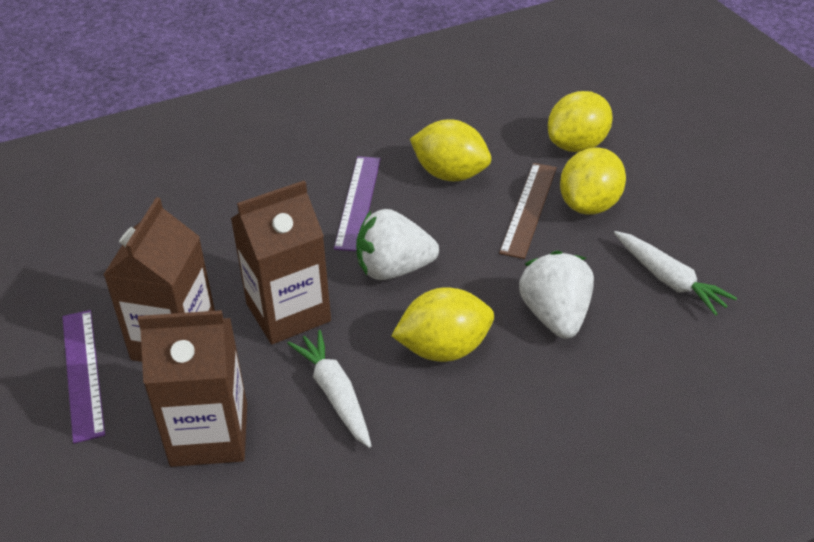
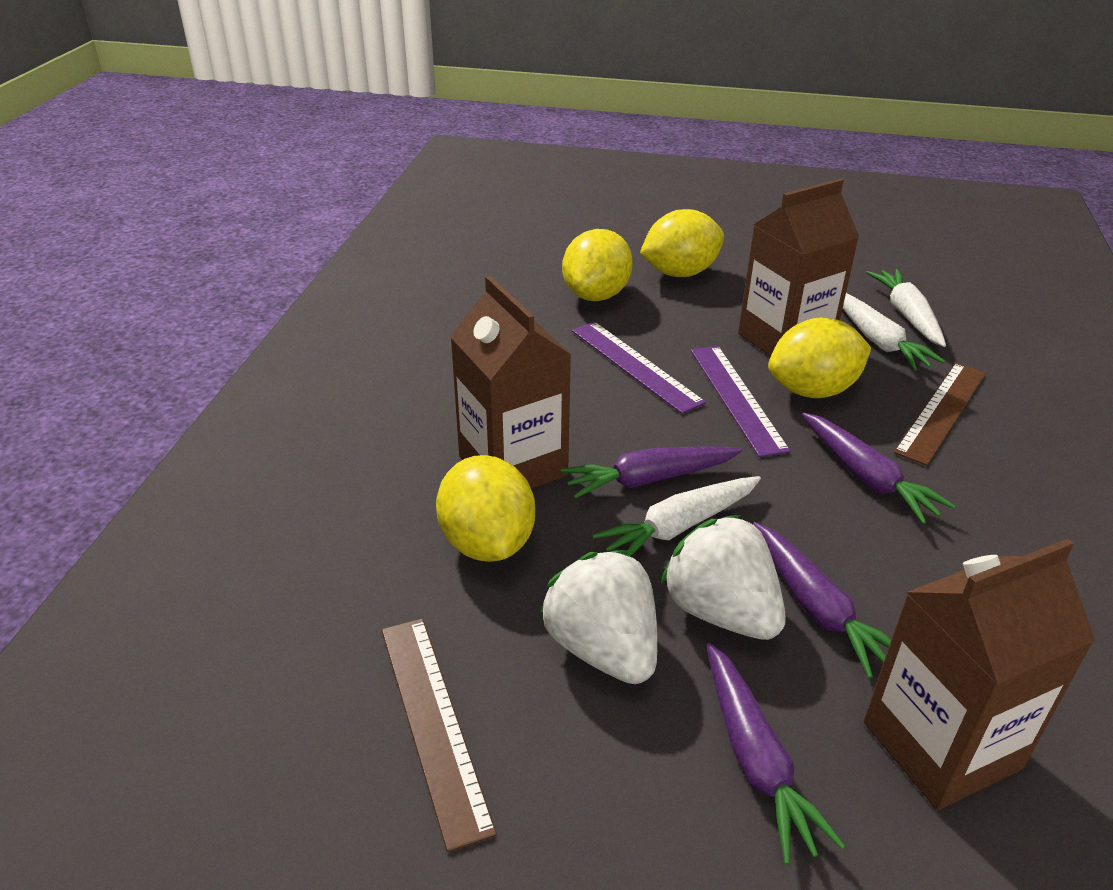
brown ruler: 1 -> 2
purple carrot: 0 -> 4
white carrot: 2 -> 3

